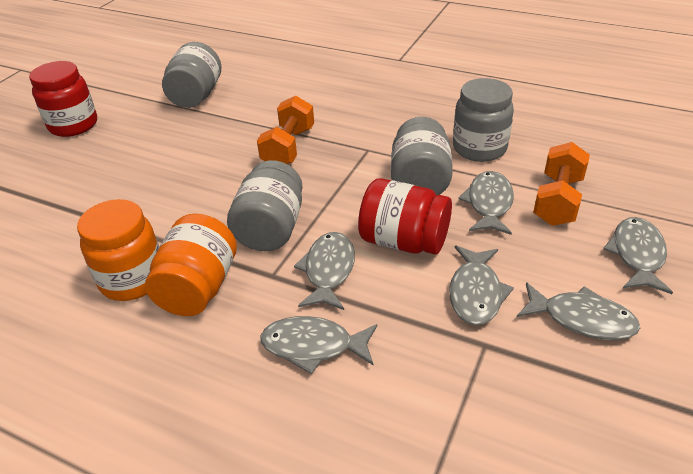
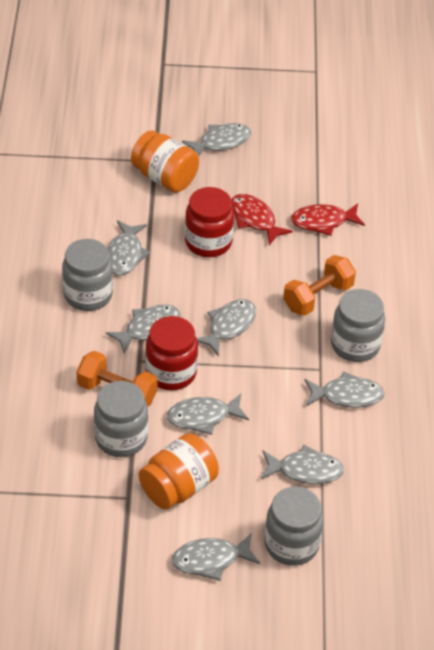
grey fish: 6 -> 8
red fish: 0 -> 2

